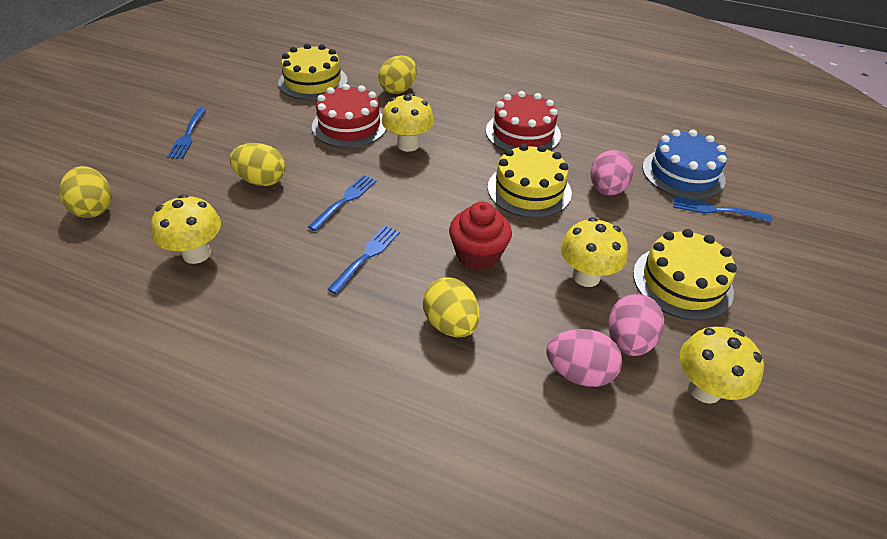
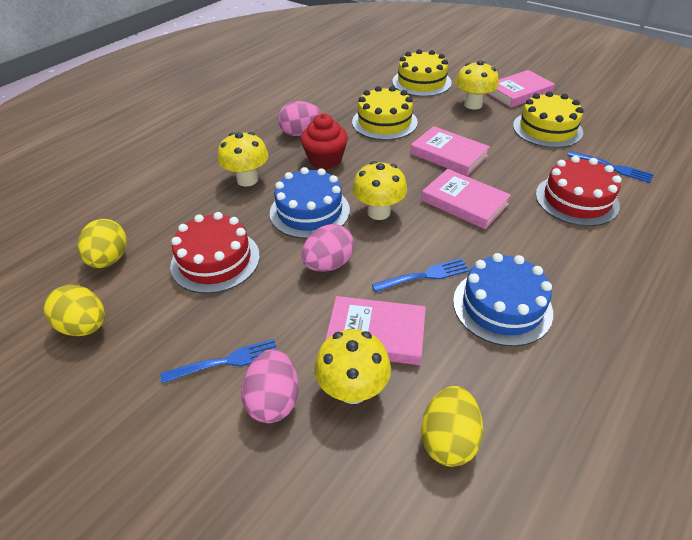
blue cake: 1 -> 2
blue fork: 4 -> 3
pink book: 0 -> 4
yellow egg: 4 -> 3

